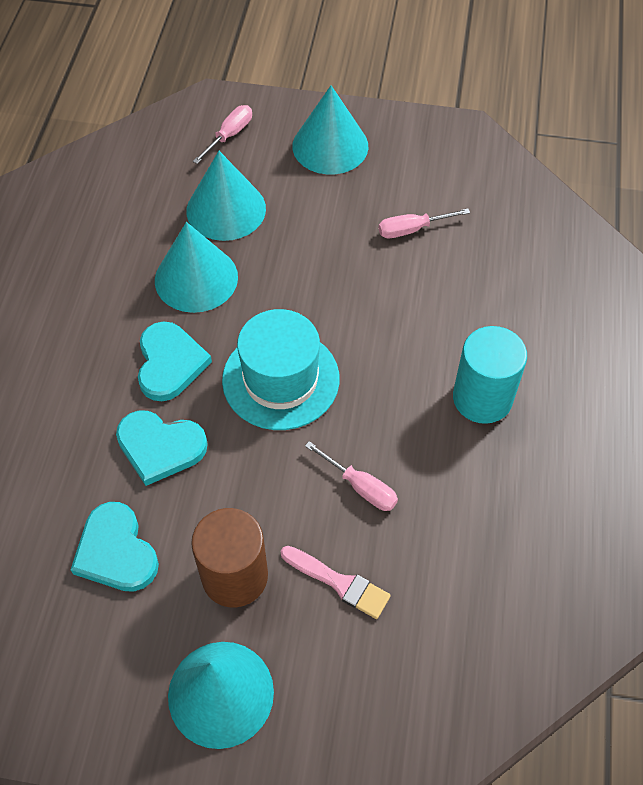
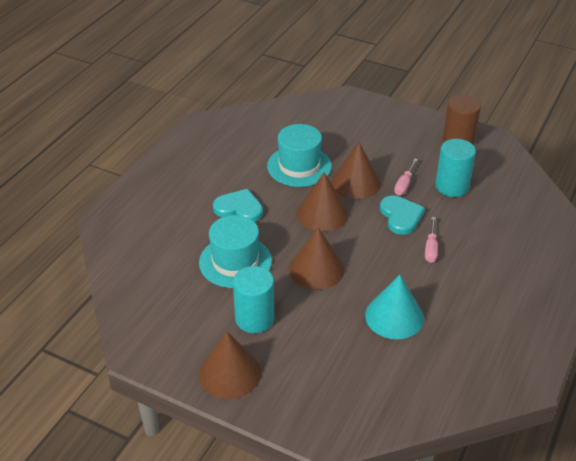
brown cone: 0 -> 4
pink brush: 1 -> 0
pink screwdriver: 3 -> 2
turquoise cone: 4 -> 1
turquoise cylinder: 1 -> 2
turquoise hat: 1 -> 2
turquoise heart: 3 -> 2

